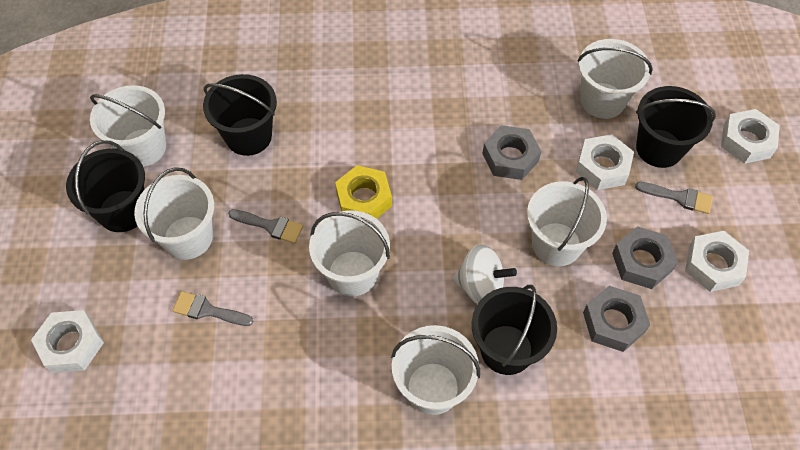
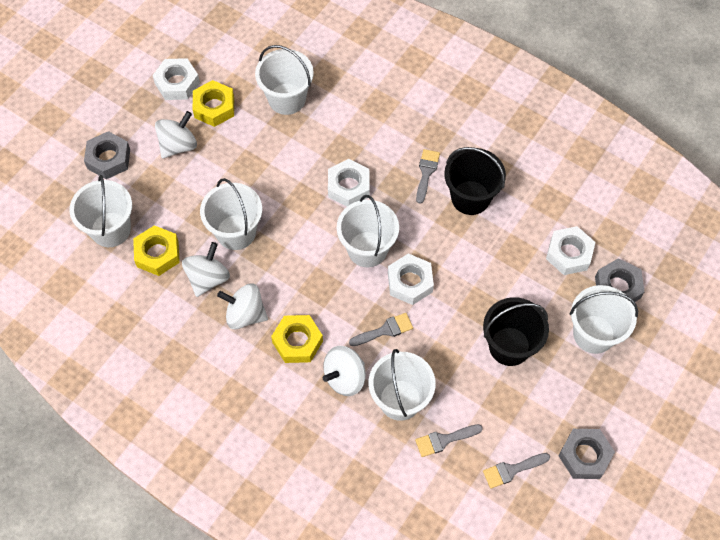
black bucket: 4 -> 2
grey brush: 3 -> 4
white spinning top: 1 -> 4
yellow nut: 1 -> 3

